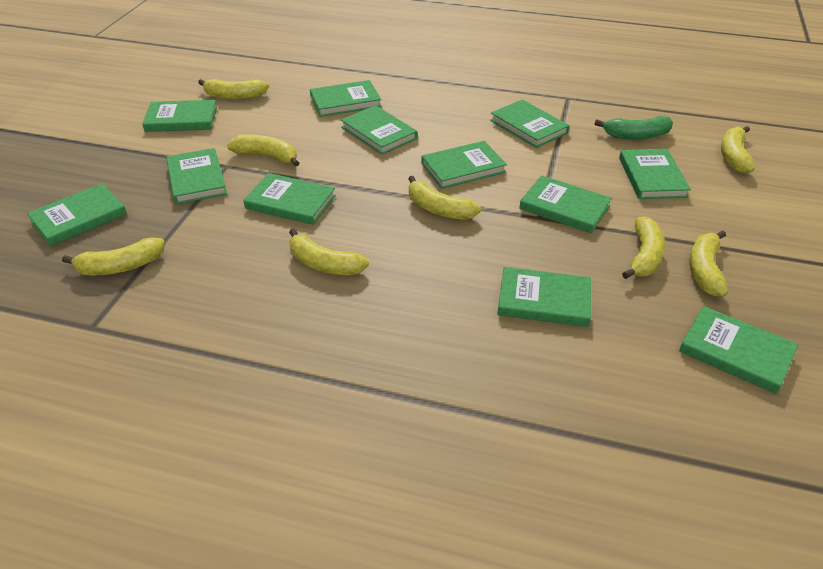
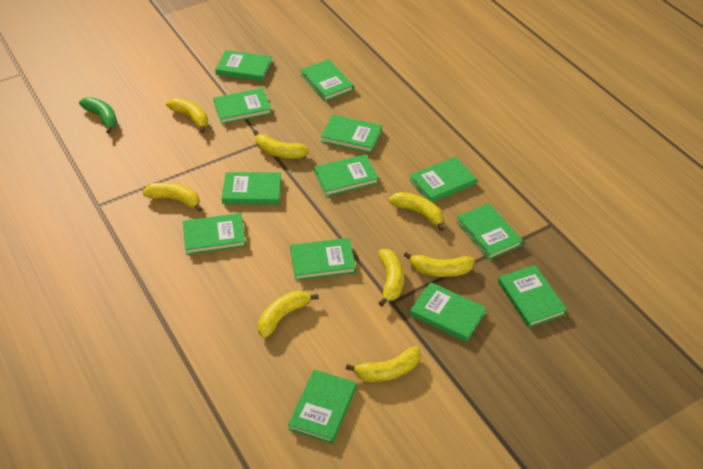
green book: 12 -> 13

